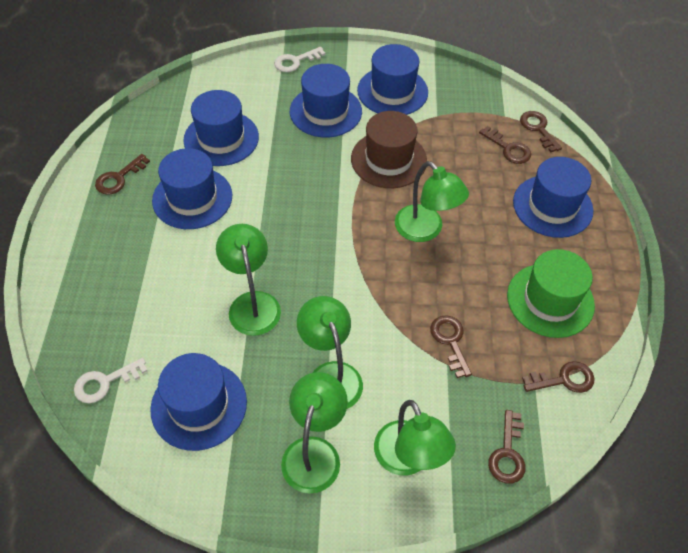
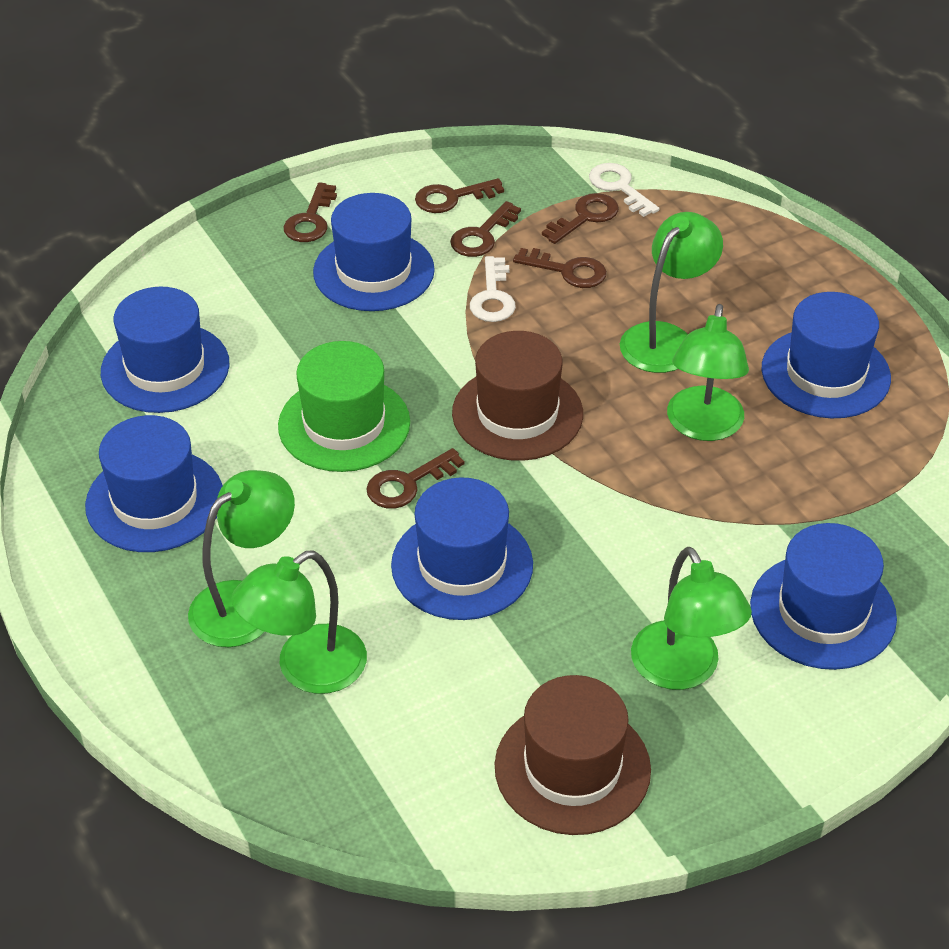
brown hat: 1 -> 2

